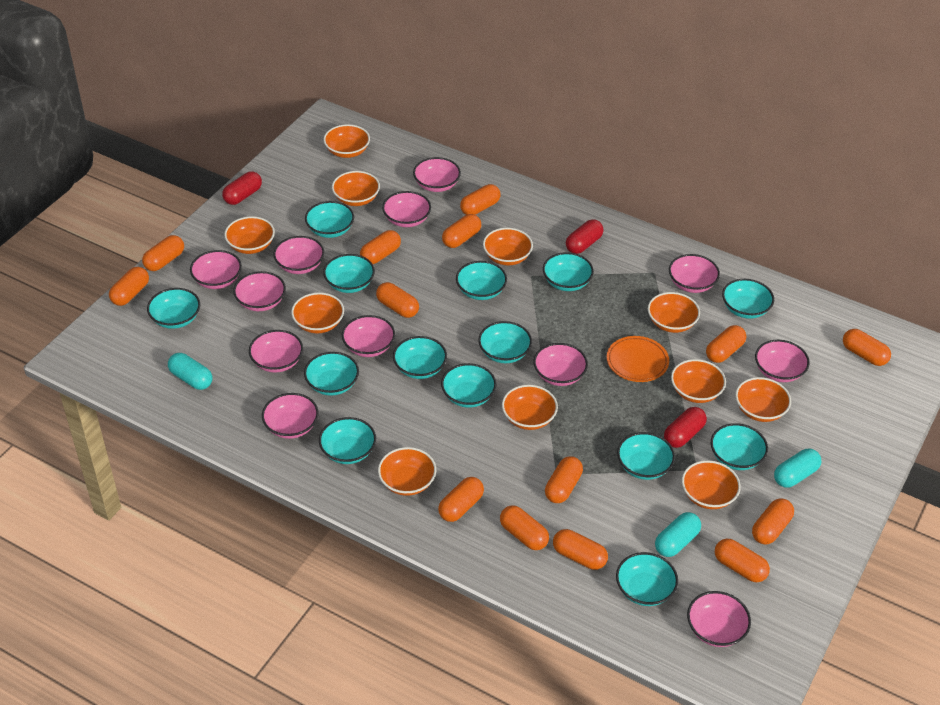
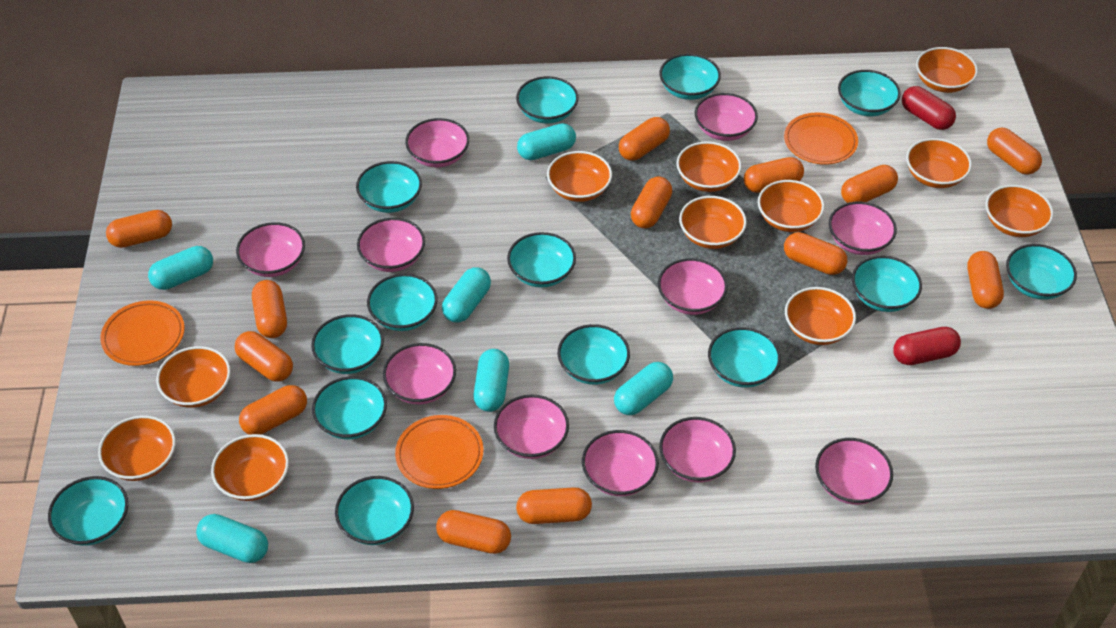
orange capsule: 14 -> 13
orange plate: 1 -> 3
pink bowl: 12 -> 11
red capsule: 3 -> 2
turquoise capsule: 3 -> 6

